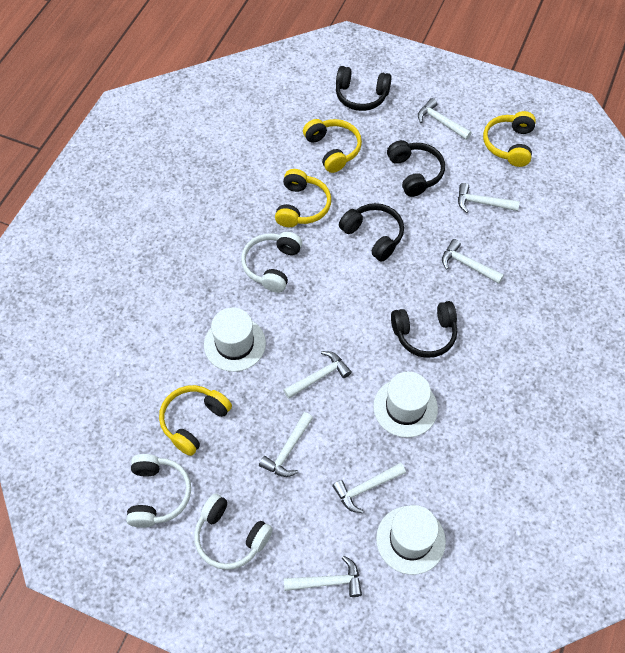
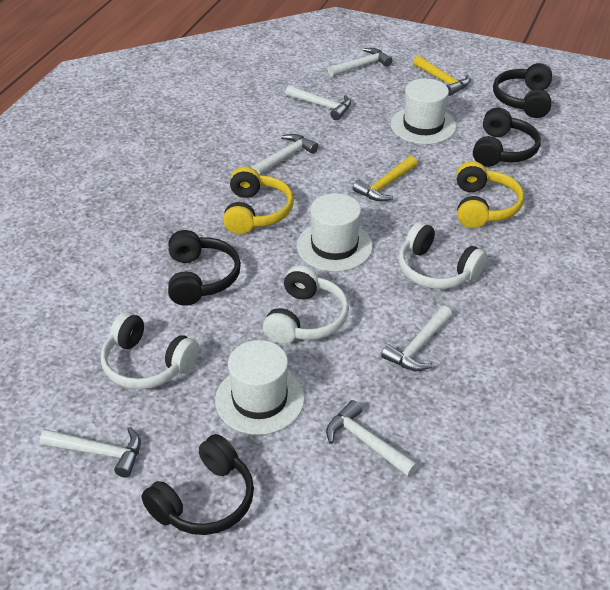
white hammer: 7 -> 6
yellow hammer: 0 -> 2
yellow headphones: 4 -> 2

